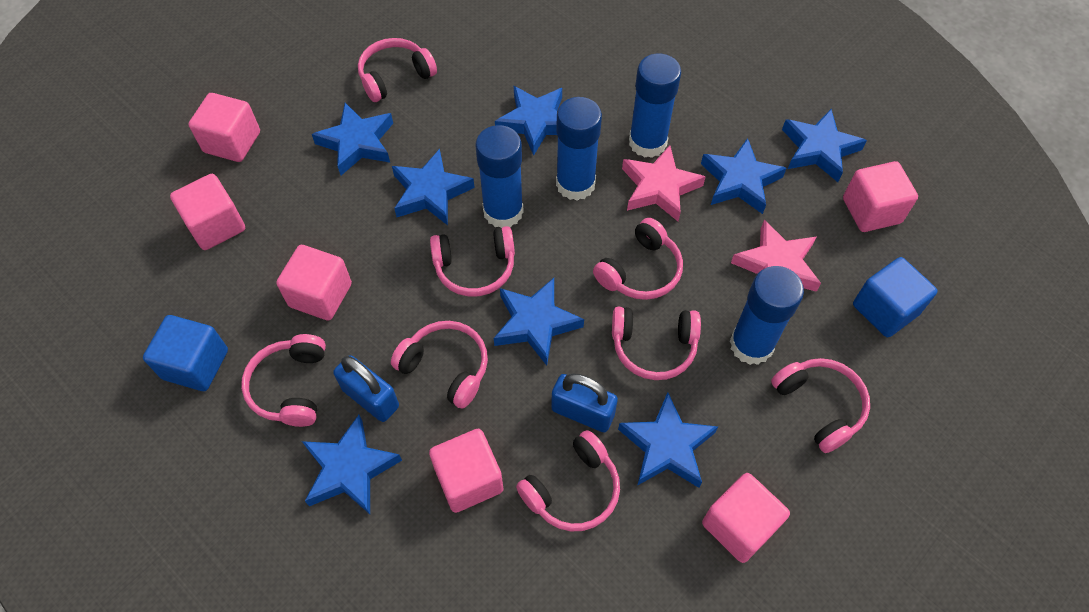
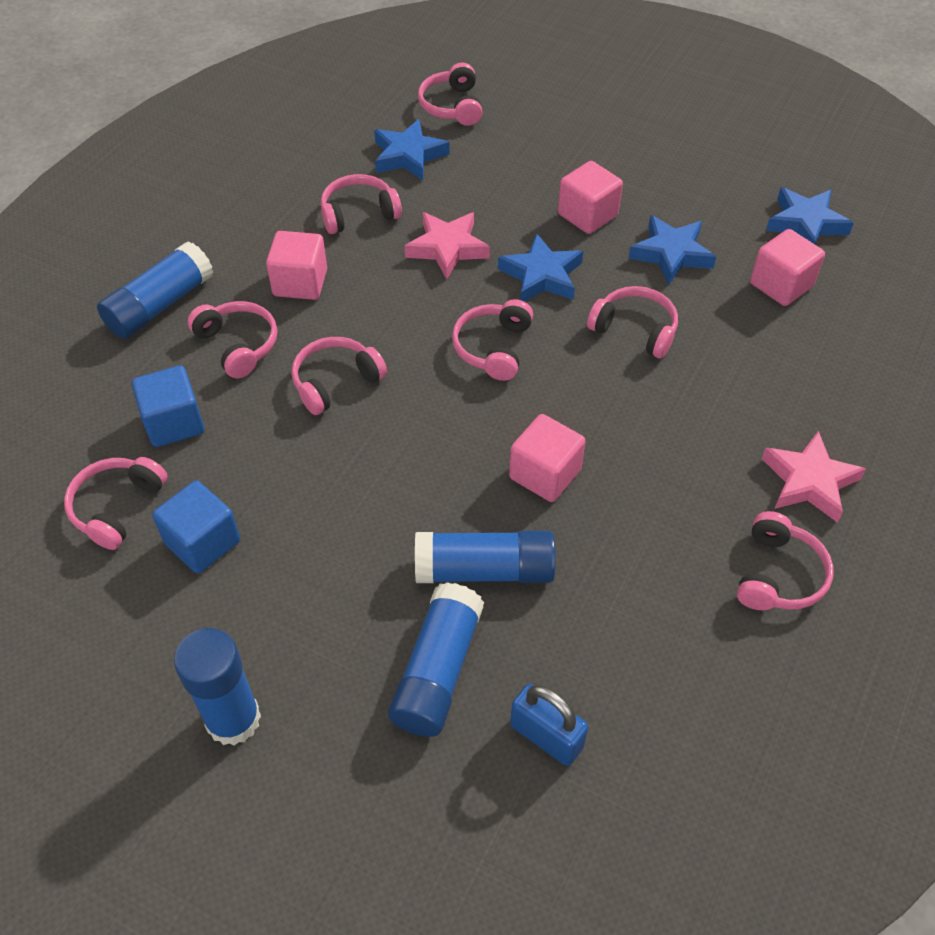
blue padlock: 2 -> 1
blue star: 8 -> 4
pink cube: 6 -> 4

